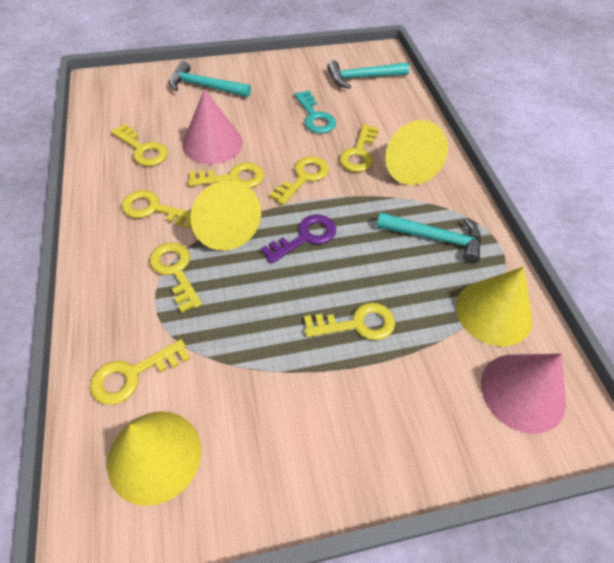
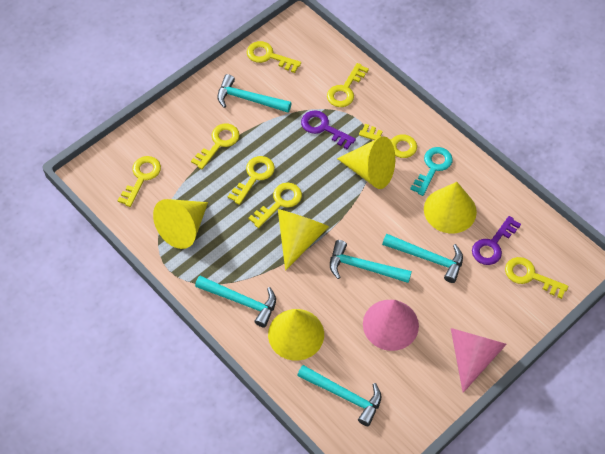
purple key: 1 -> 2
turquoise hammer: 3 -> 5
yellow cone: 4 -> 5

